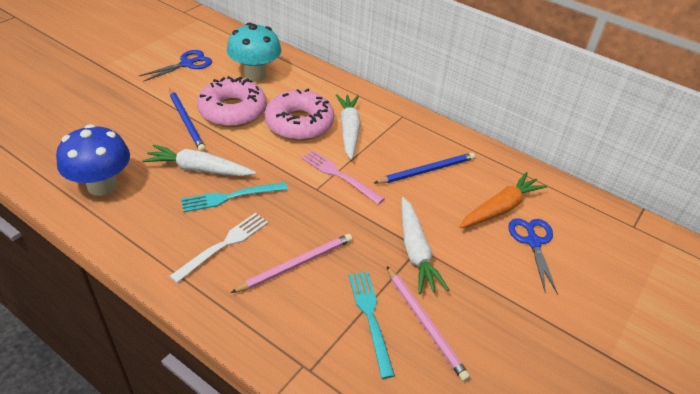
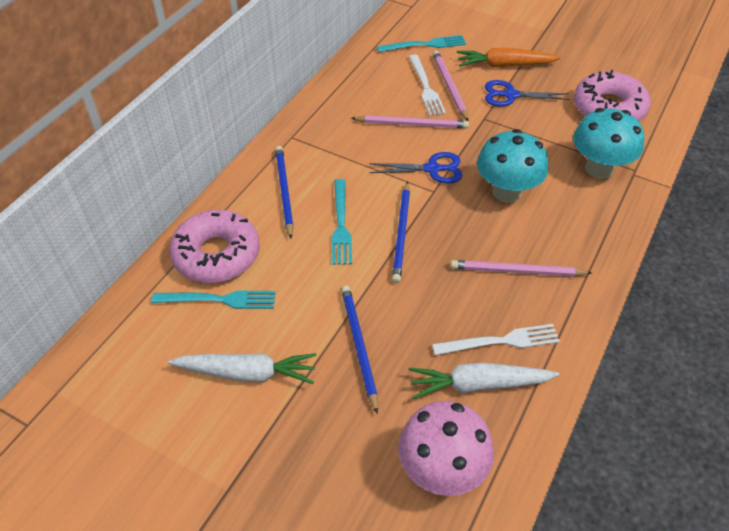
blue mushroom: 1 -> 0
blue pencil: 2 -> 3
pink fork: 1 -> 0
pink mushroom: 0 -> 1
pink pencil: 2 -> 3
turquoise fork: 2 -> 3
turquoise mushroom: 1 -> 2
white carrot: 3 -> 2
white fork: 1 -> 2

